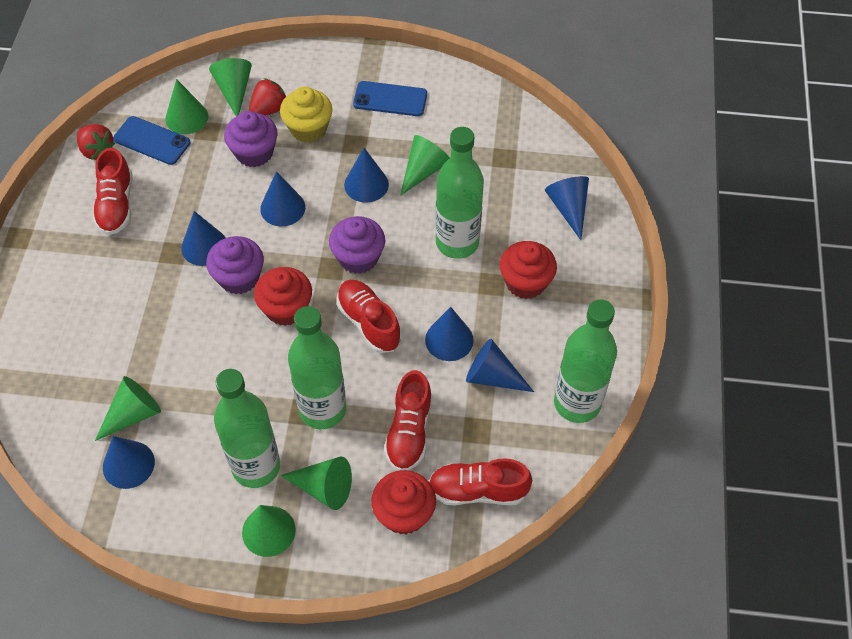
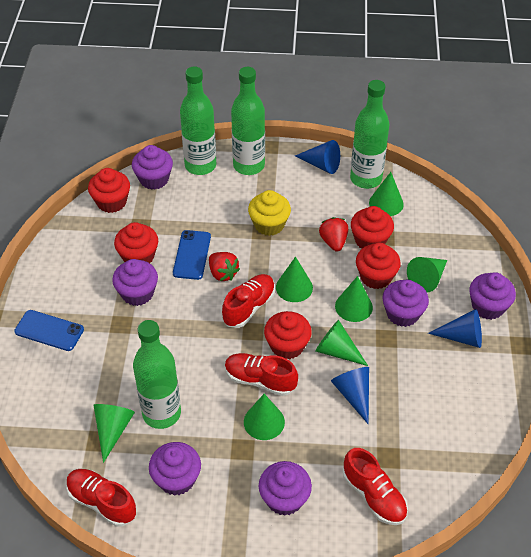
blue cone: 7 -> 3
green cone: 6 -> 7
purple cupcake: 3 -> 6
red cupcake: 3 -> 5

